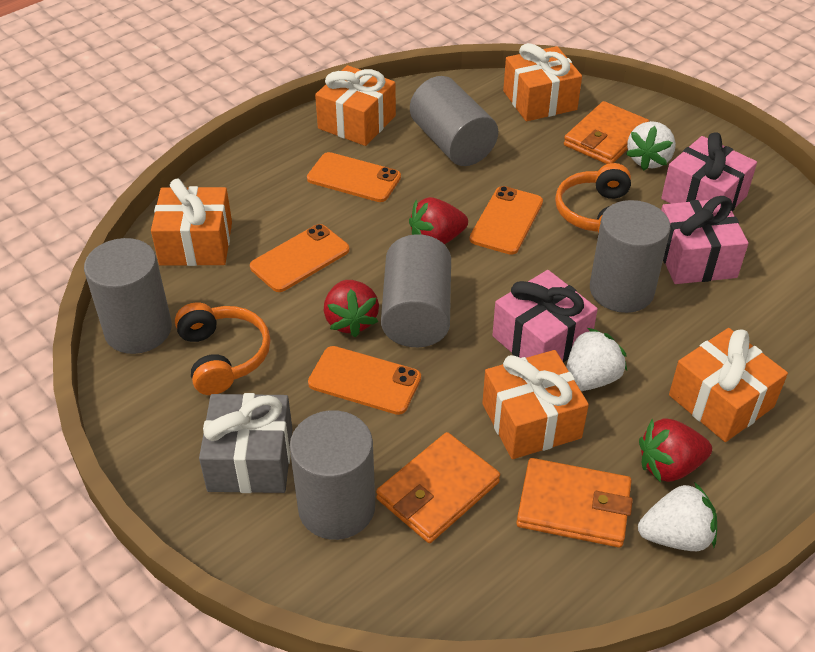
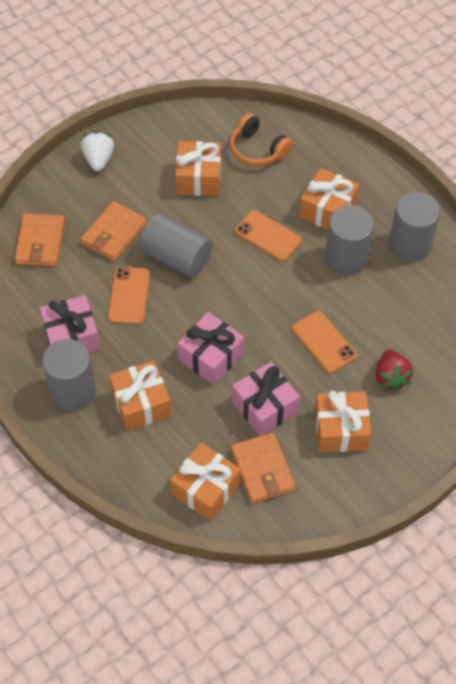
grey cylinder: 5 -> 4
grey gift: 1 -> 0
orange headphones: 2 -> 1
orange phone: 4 -> 3
red strawberry: 3 -> 1
white strawberry: 3 -> 1

